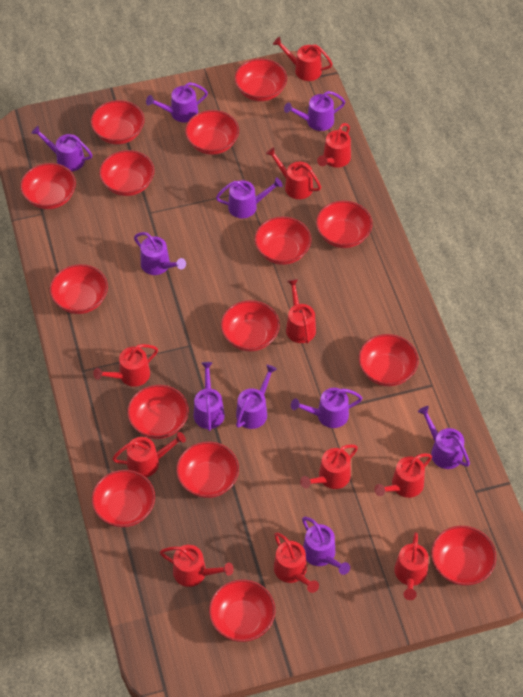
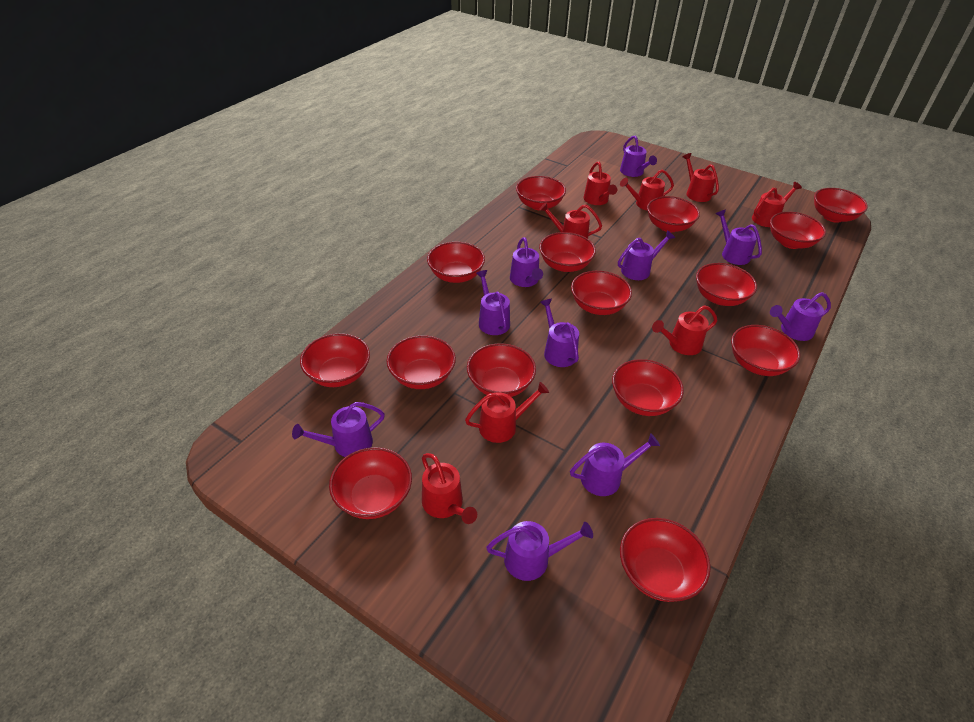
red watering can: 11 -> 8

